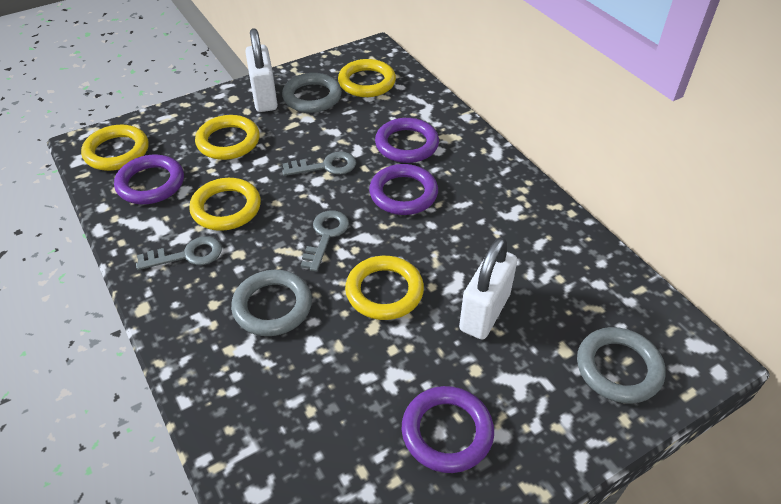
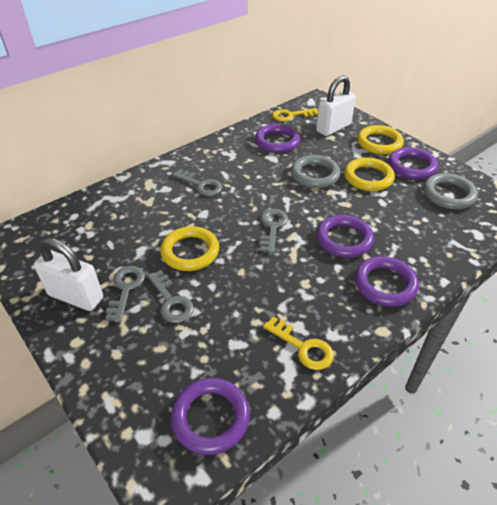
grey key: 3 -> 4
grey ring: 3 -> 2
purple ring: 4 -> 5
yellow key: 0 -> 2
yellow ring: 5 -> 3

